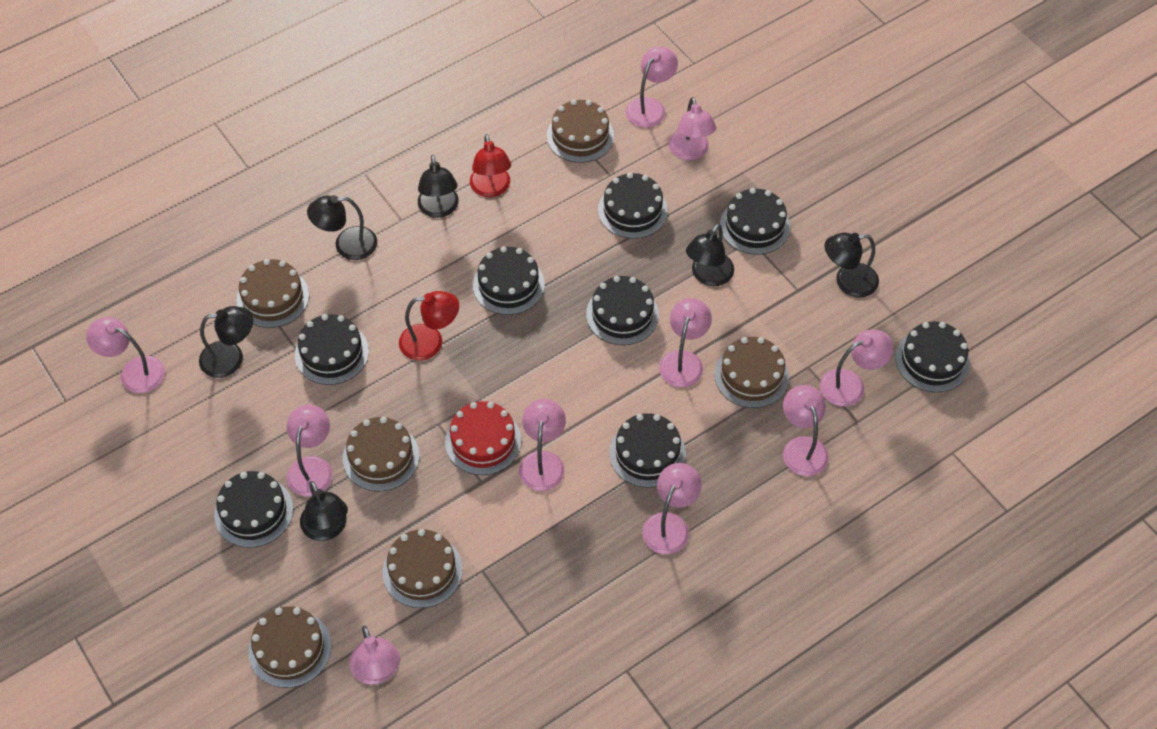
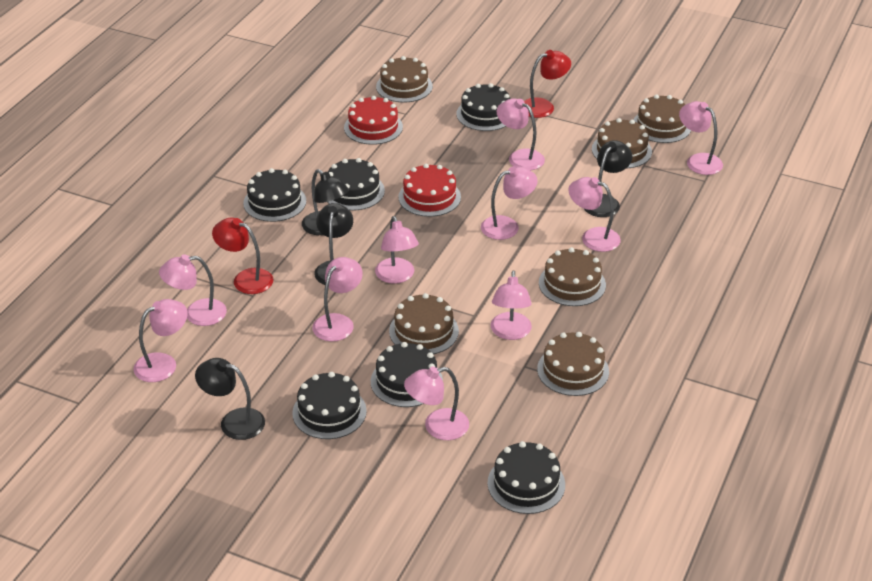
black cake: 8 -> 6
black lamp: 6 -> 4
red cake: 1 -> 2

